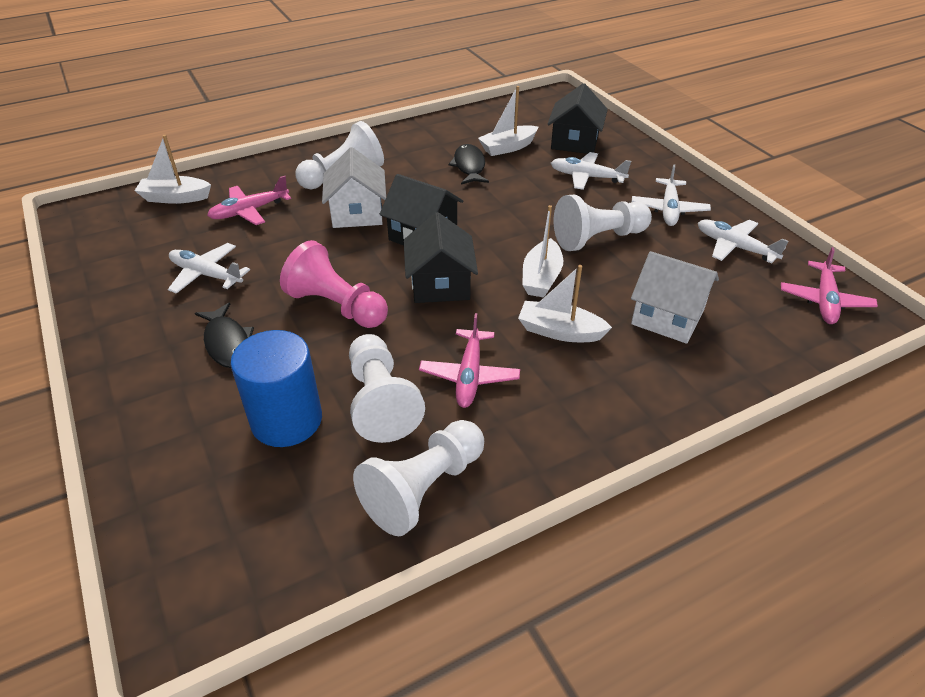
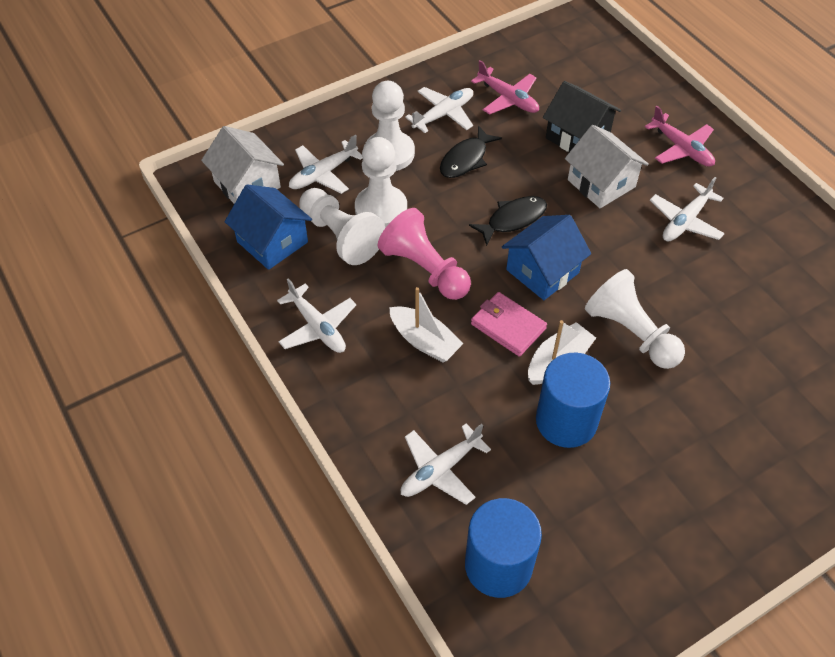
black house: 3 -> 1
blue cylinder: 1 -> 2
blue house: 0 -> 2
pink plane: 3 -> 2
pink wallet: 0 -> 1
white boat: 4 -> 2
white plane: 4 -> 5

